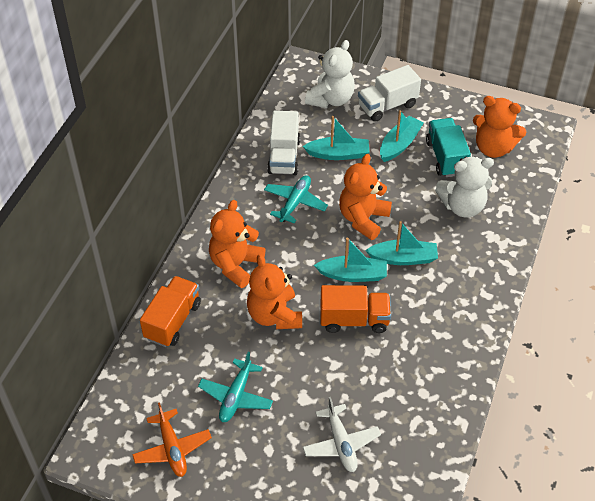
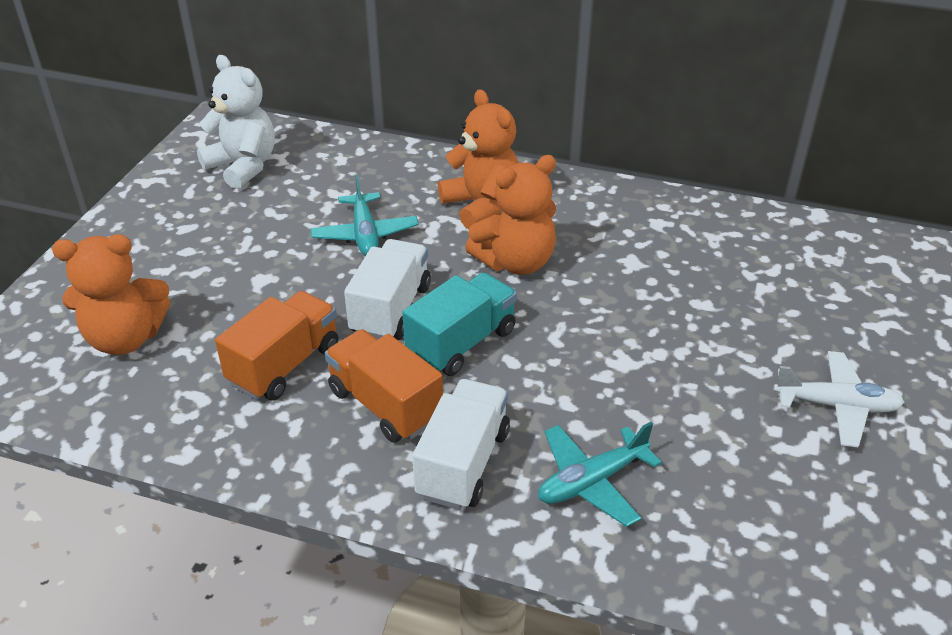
orange plane: 1 -> 0
orange teddy bear: 4 -> 3
turquoise boat: 4 -> 0
white teddy bear: 2 -> 1

